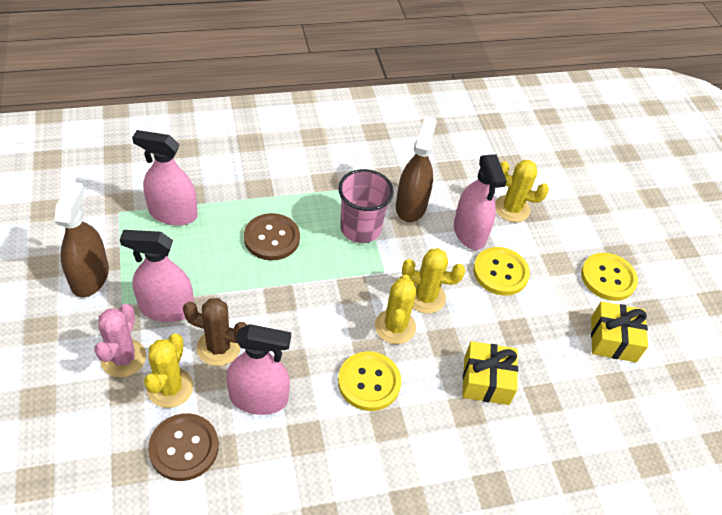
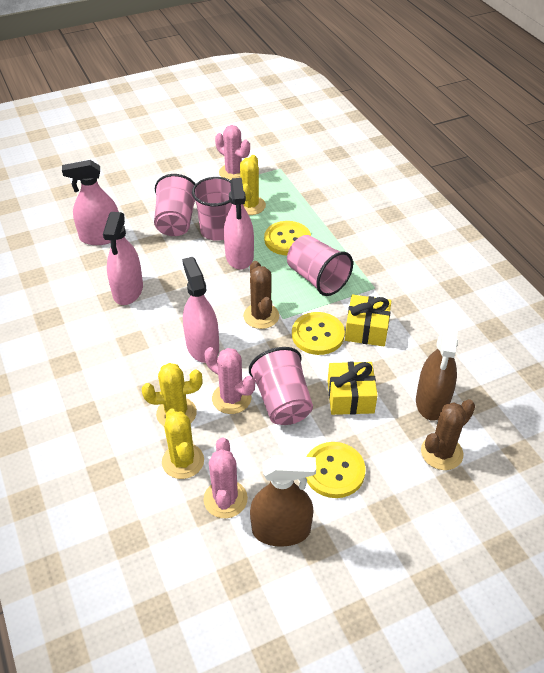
brown button: 2 -> 0
brown cactus: 1 -> 2
pink cactus: 1 -> 3
pink cup: 1 -> 4
yellow cactus: 4 -> 3

